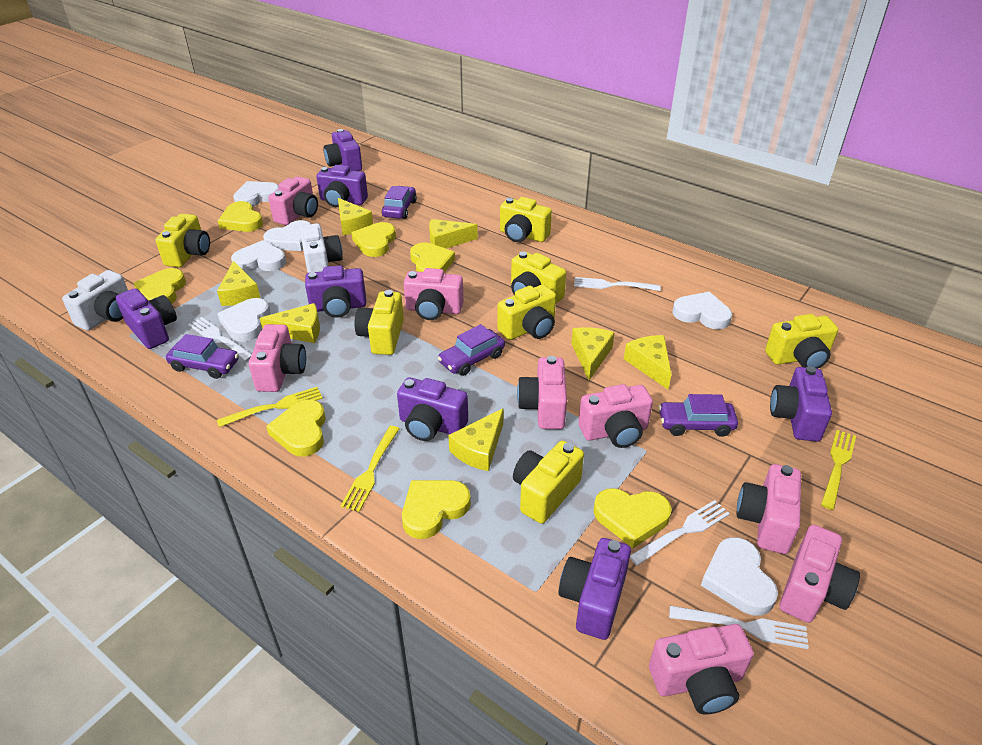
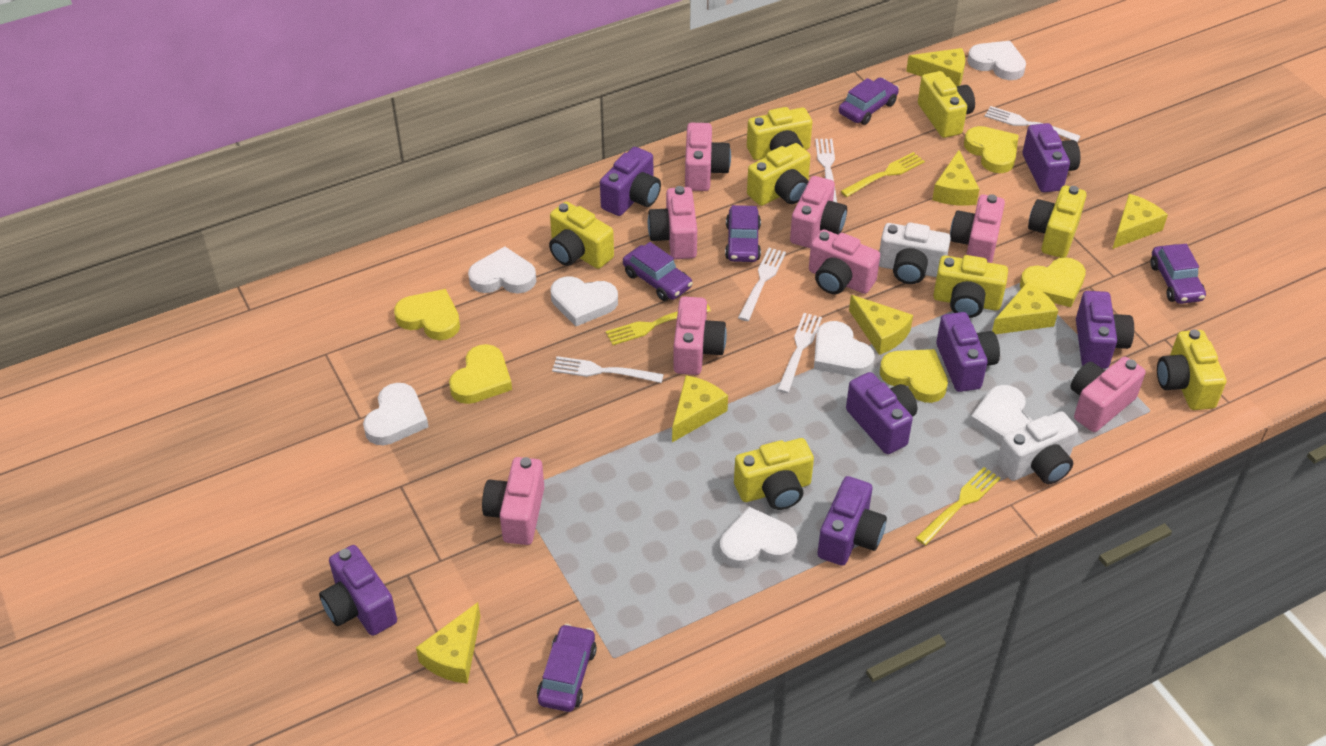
purple car: 4 -> 5
white fork: 4 -> 5
white heart: 6 -> 7
yellow camera: 7 -> 8
yellow heart: 7 -> 5

